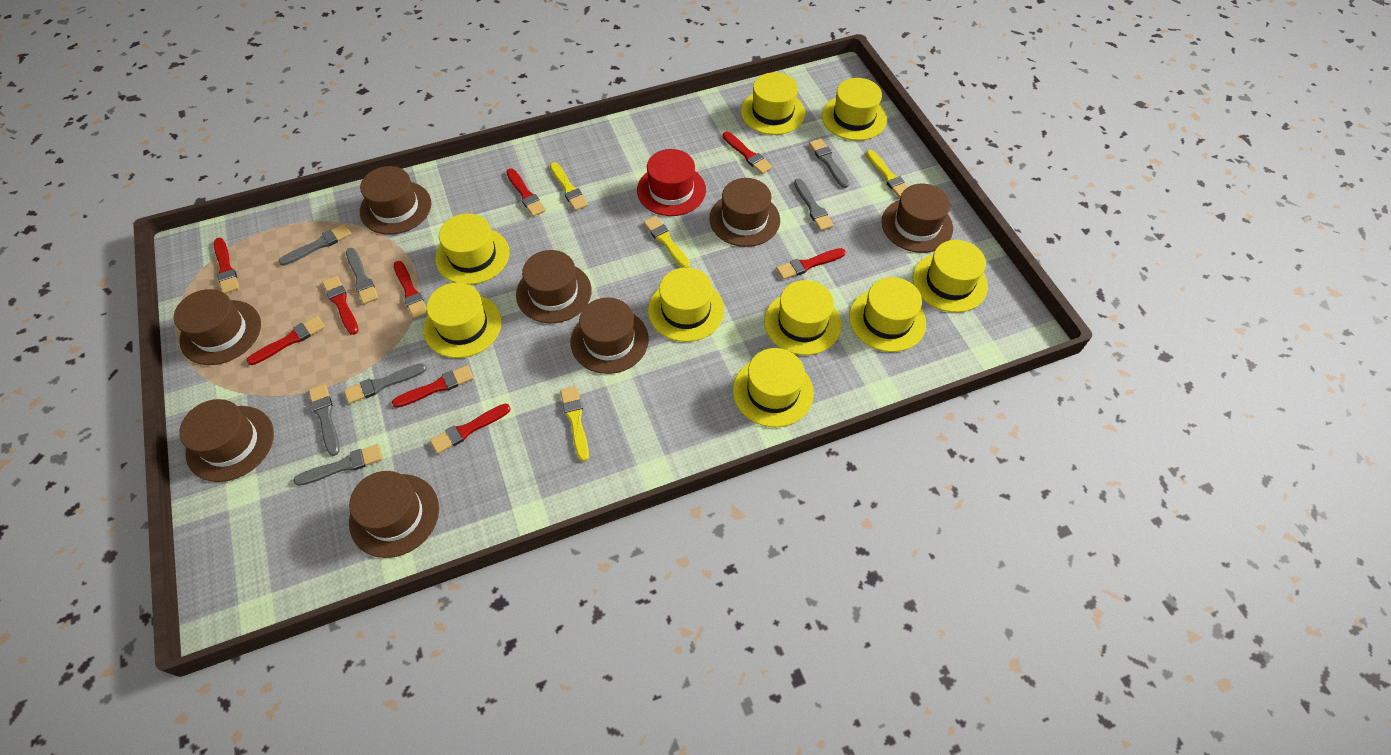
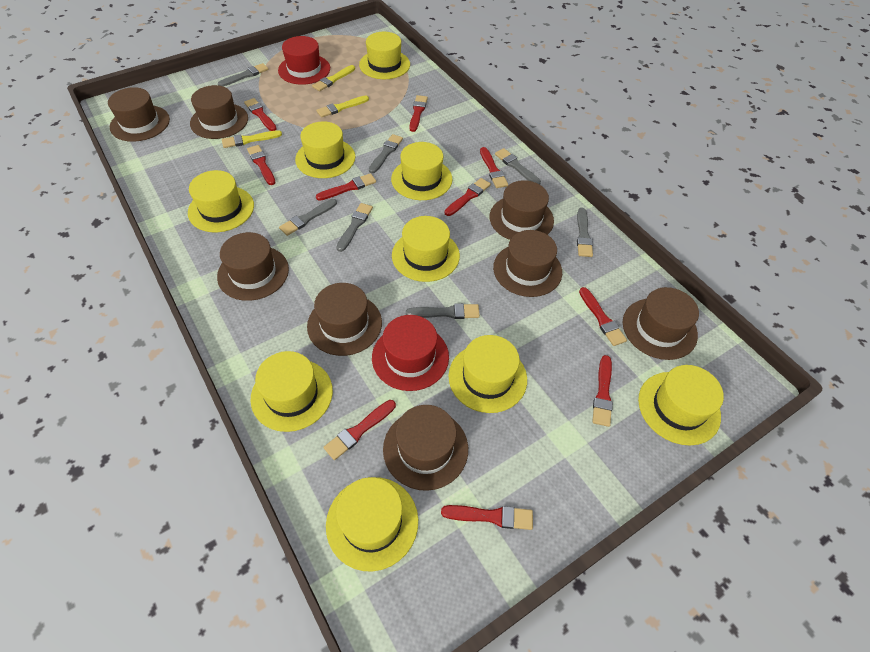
red brush: 9 -> 10
red hat: 1 -> 2
yellow brush: 4 -> 3

